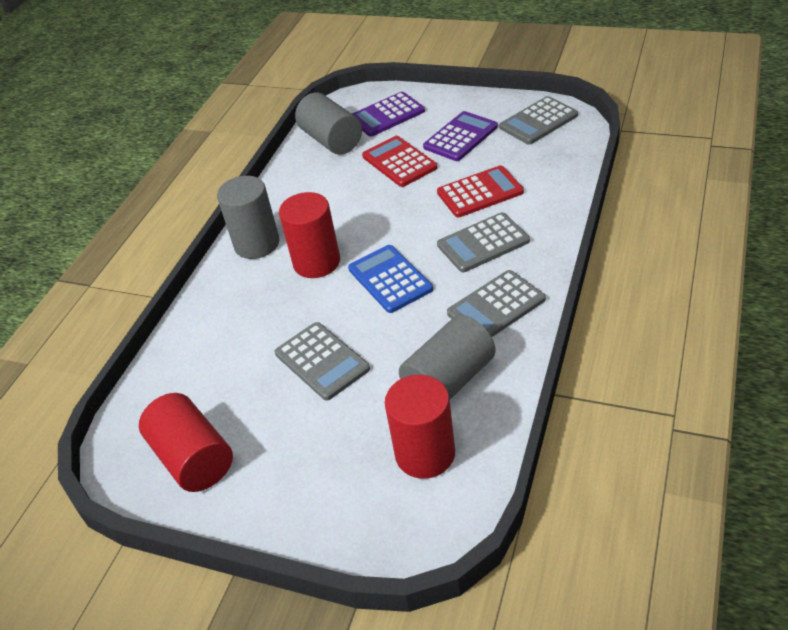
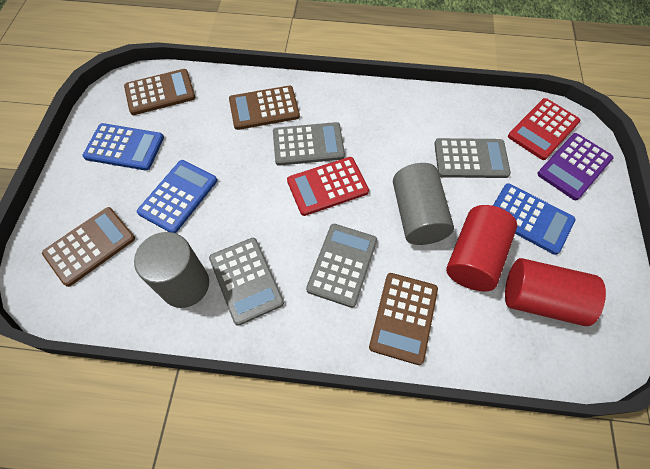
blue calculator: 1 -> 3
brown calculator: 0 -> 4
grey cylinder: 3 -> 2
purple calculator: 2 -> 1
red cylinder: 3 -> 2

